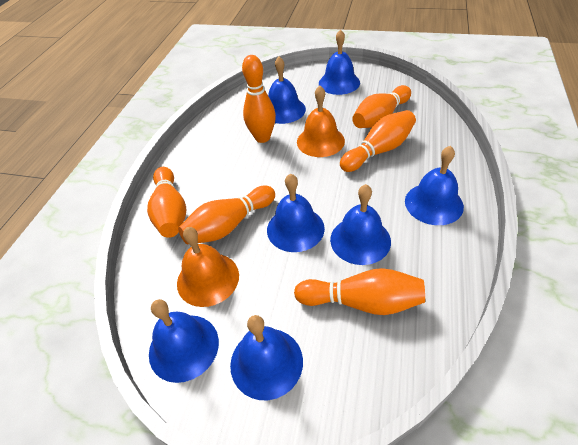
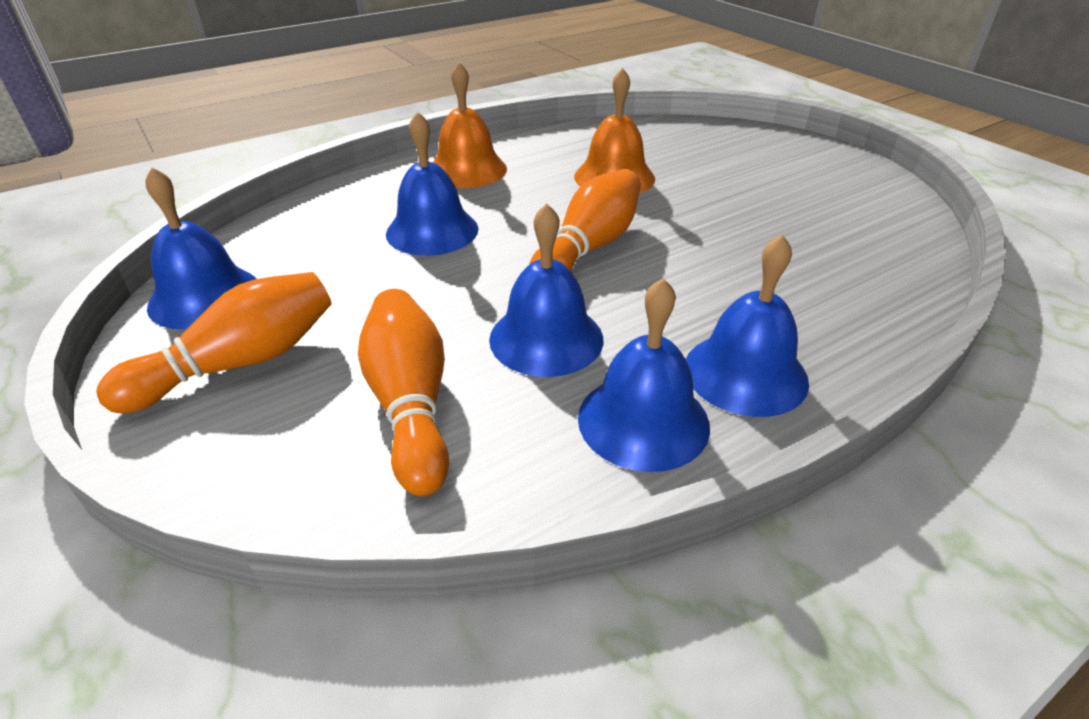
blue bell: 7 -> 5
orange bowling pin: 6 -> 3

